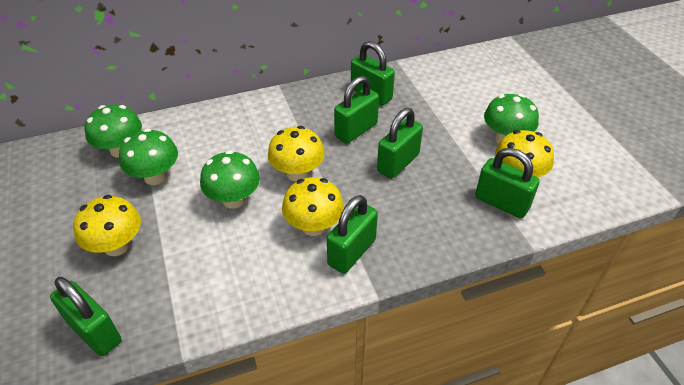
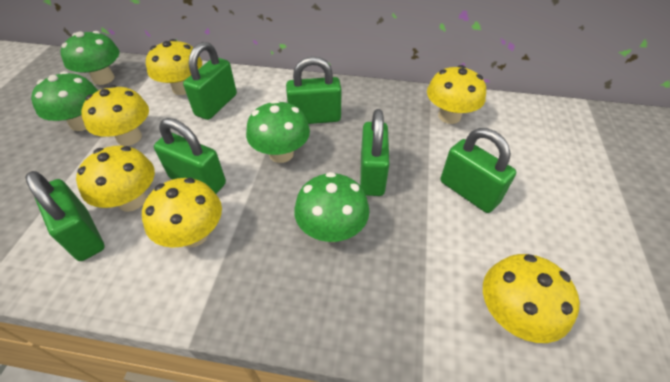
yellow mushroom: 4 -> 6

